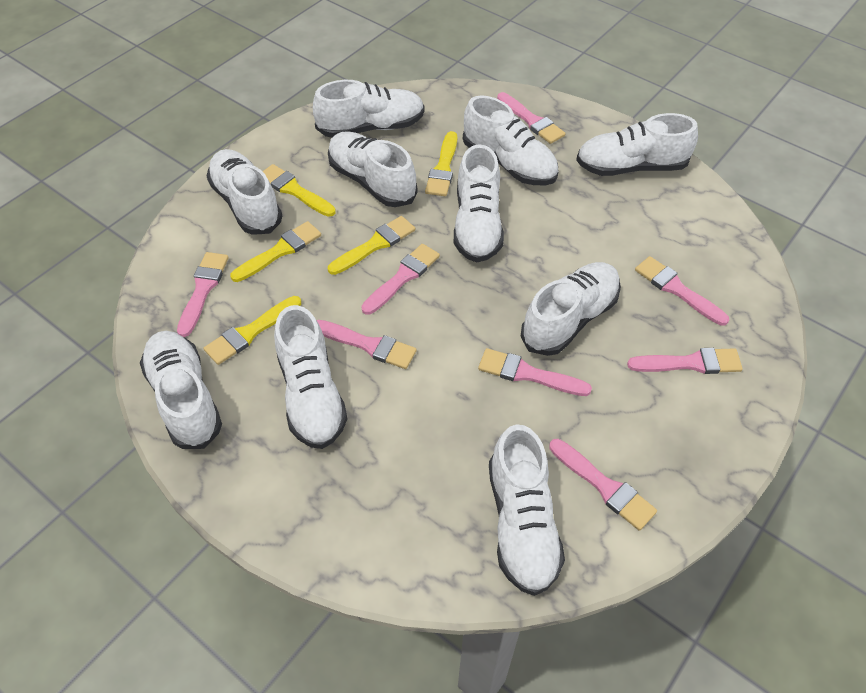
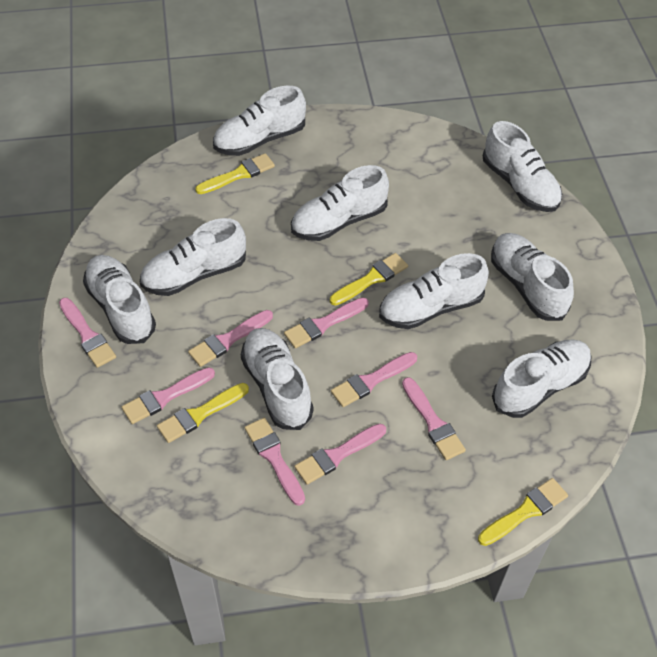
white shoe: 10 -> 9
yellow brush: 5 -> 4

